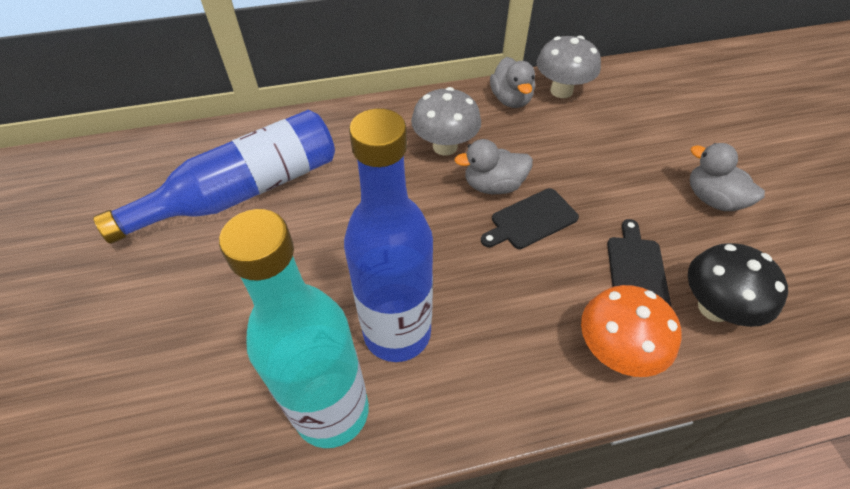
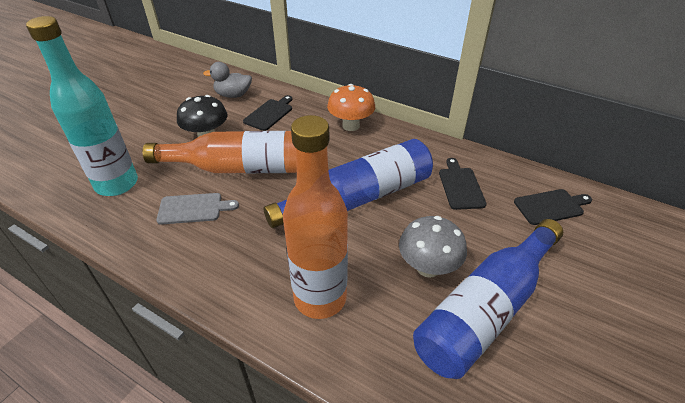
black cutting board: 2 -> 3
grey cutting board: 0 -> 1
grey duck: 3 -> 1
grey mushroom: 2 -> 1
orange bottle: 0 -> 2

